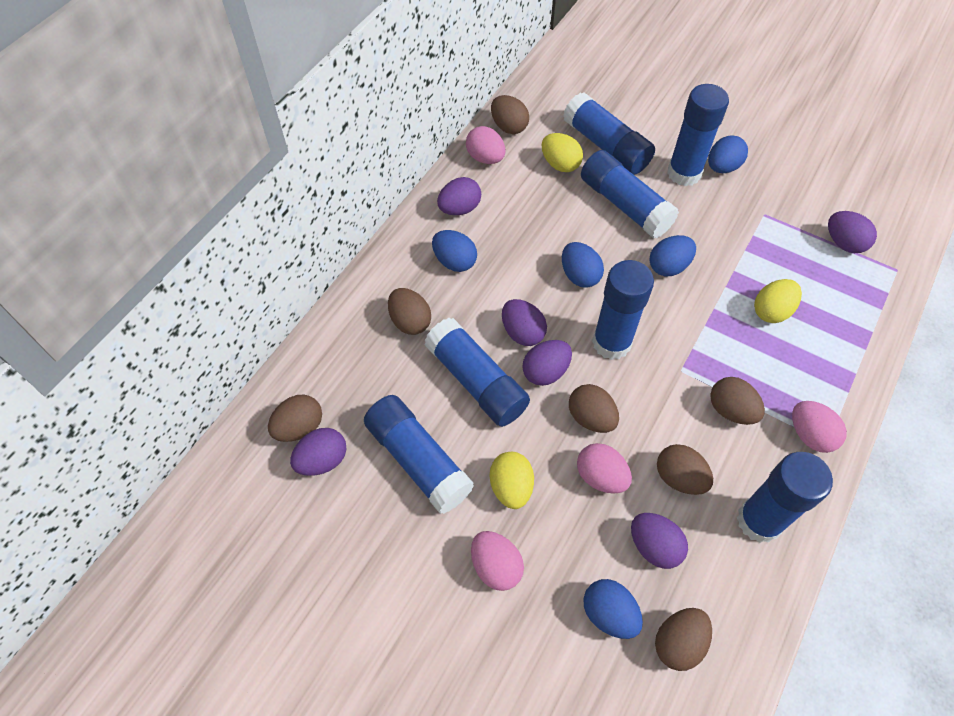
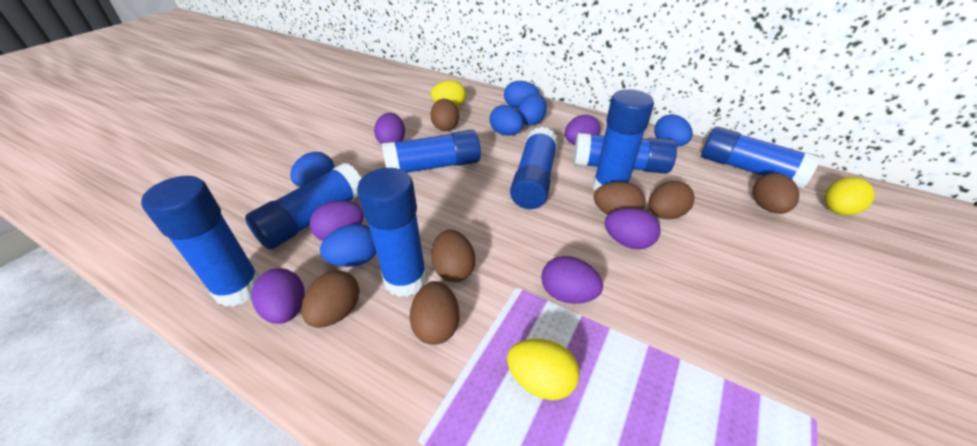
blue egg: 5 -> 6
blue glue stick: 7 -> 8
pink egg: 4 -> 0

